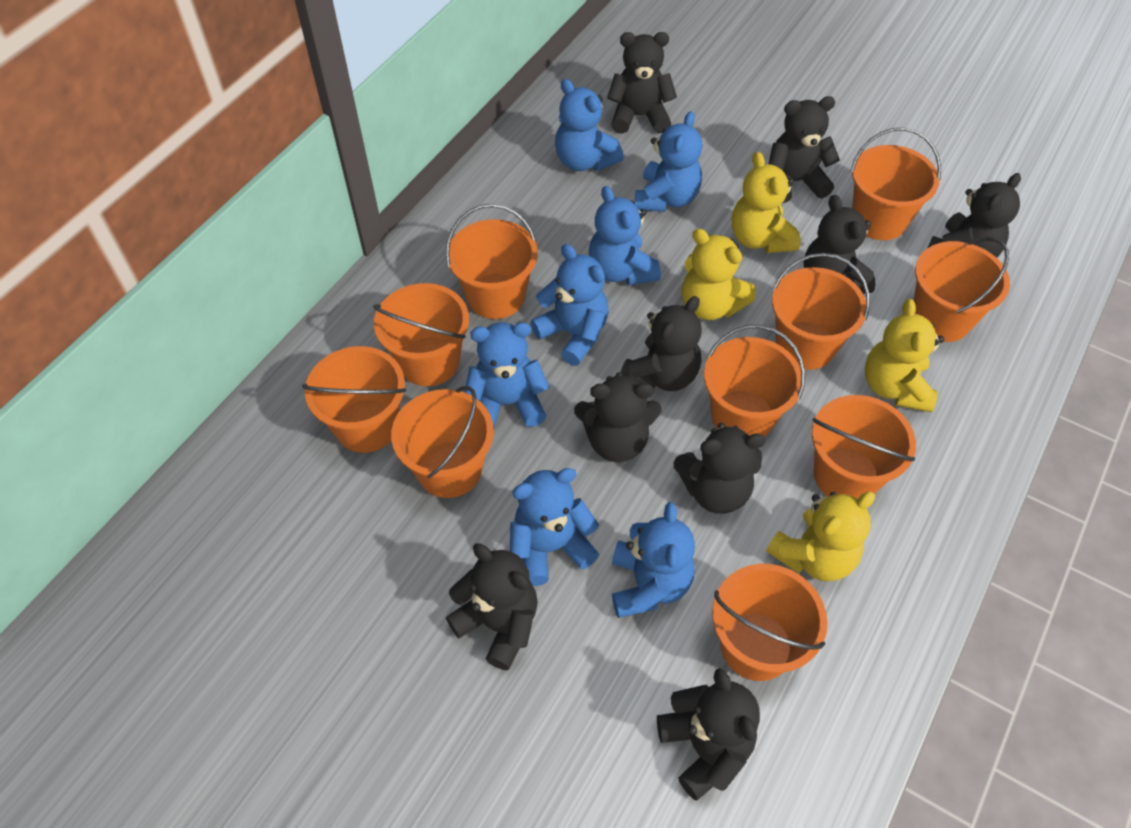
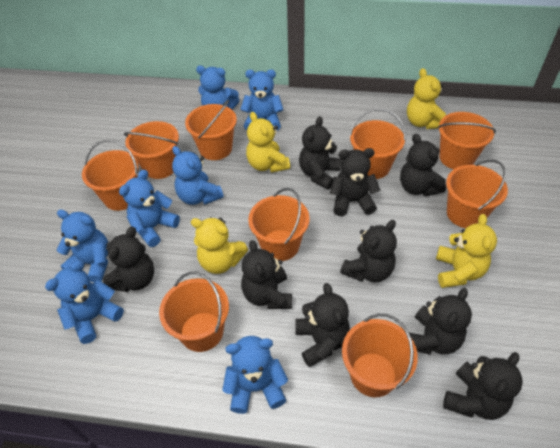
orange bucket: 10 -> 9

